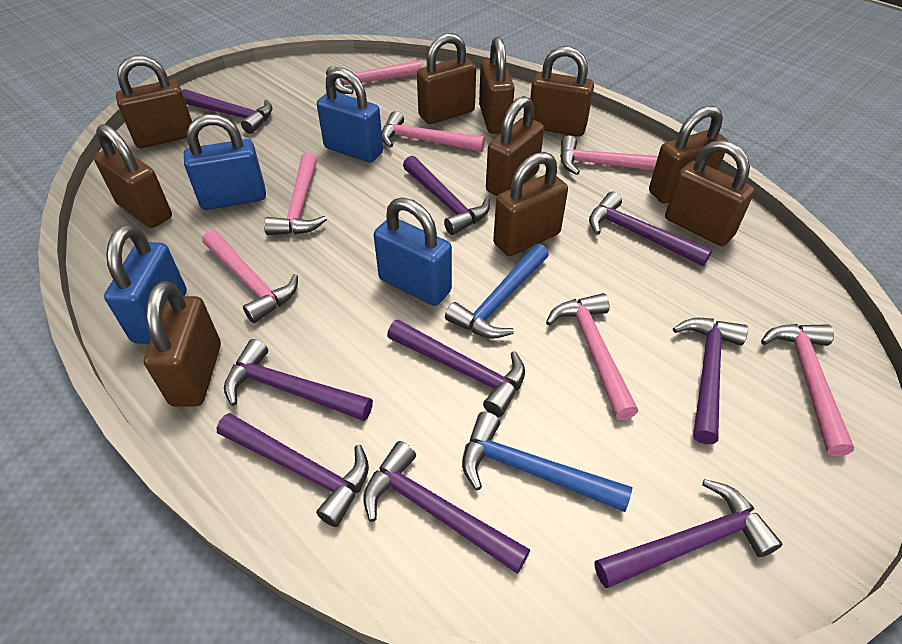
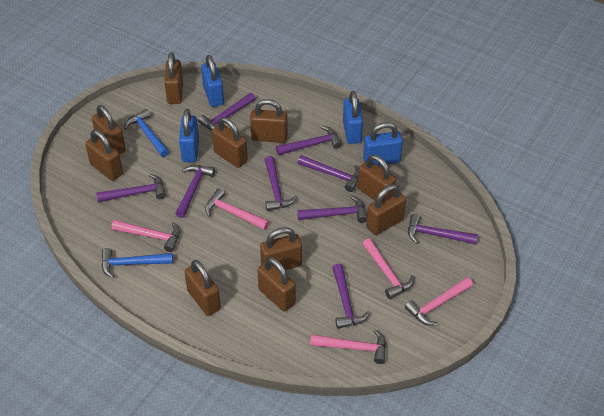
pink hammer: 7 -> 5

